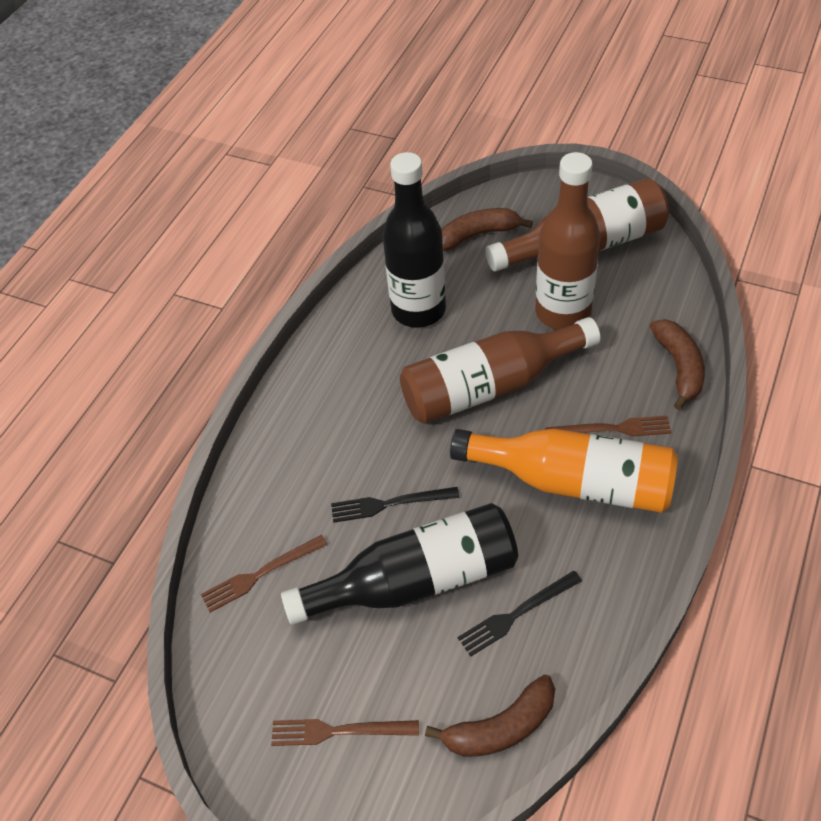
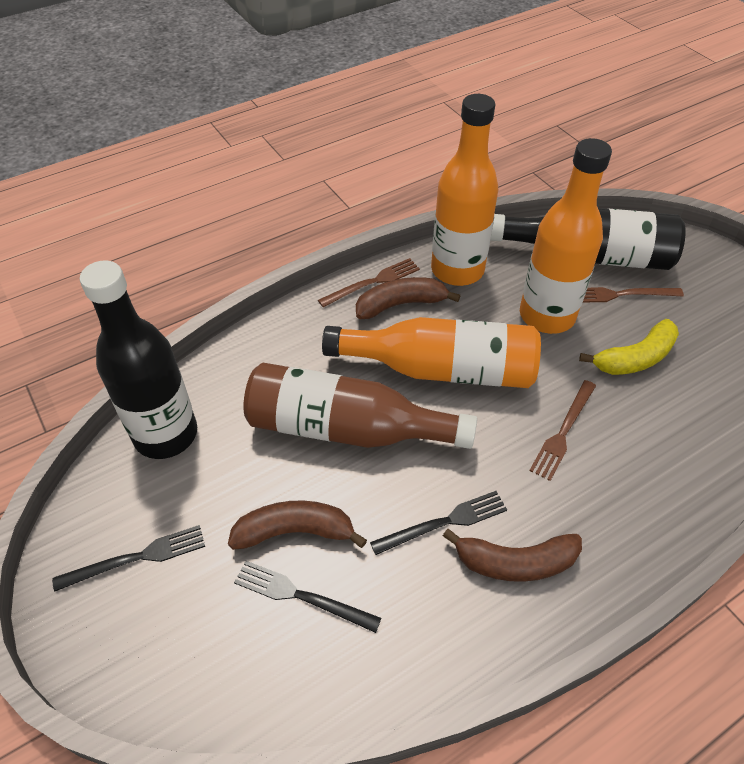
black fork: 2 -> 3
brown bottle: 3 -> 1
orange bottle: 1 -> 3
yellow banana: 0 -> 1

